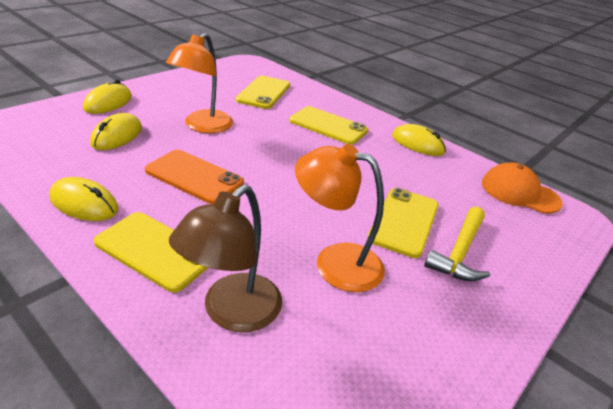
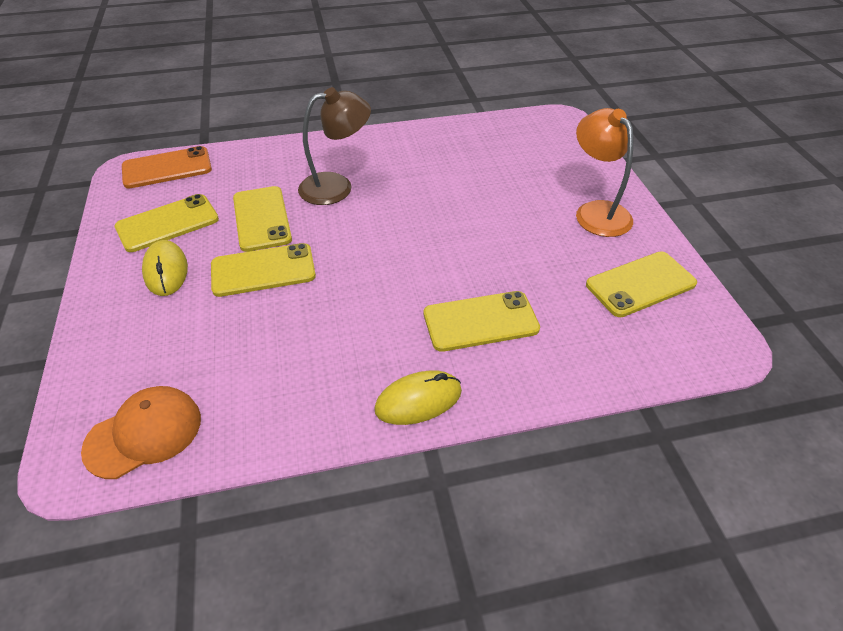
orange lamp: 2 -> 1
yellow hammer: 1 -> 0
yellow mouse: 4 -> 2
yellow phone: 4 -> 5

